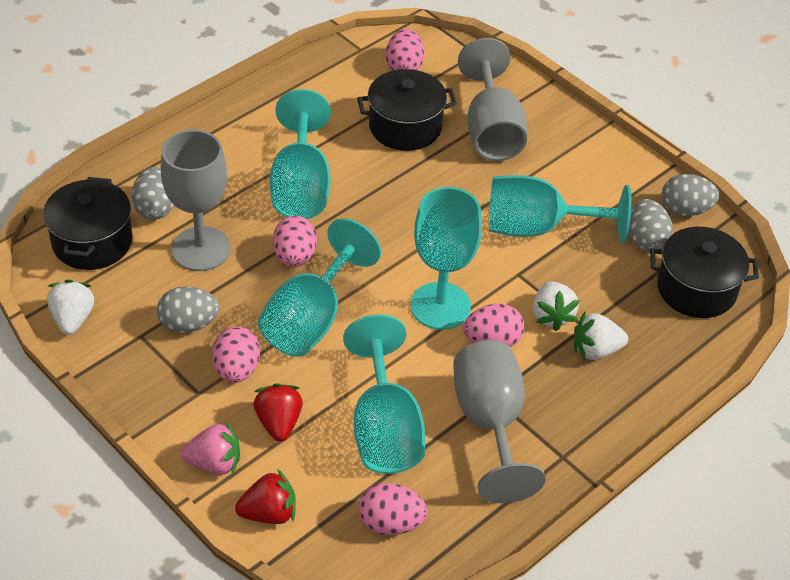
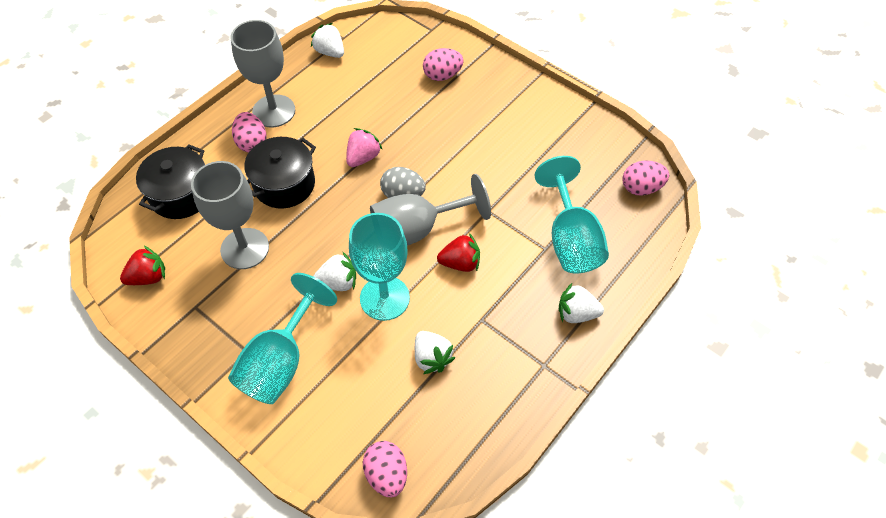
black pot: 3 -> 2
grey egg: 4 -> 1
pink egg: 5 -> 4
turquoise goblet: 5 -> 3
white strawberry: 3 -> 4

